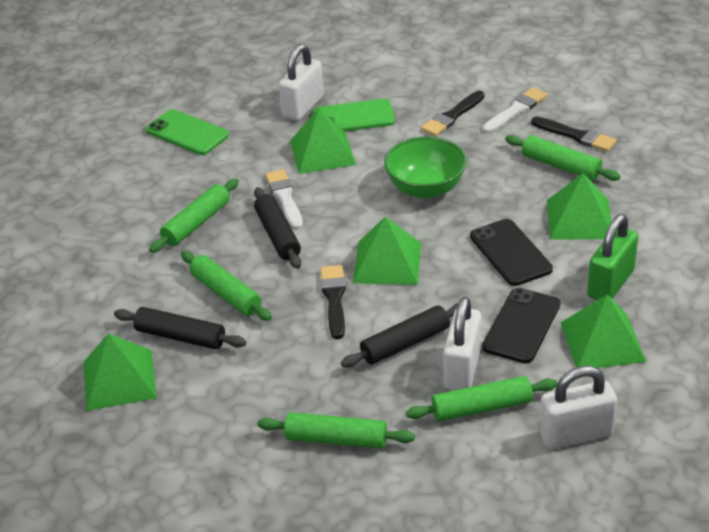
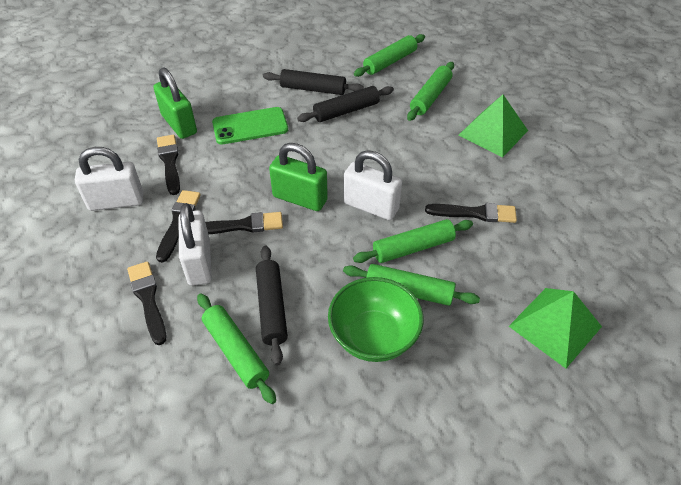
black brush: 3 -> 5
black phone: 2 -> 0
green padlock: 1 -> 2
green phone: 2 -> 1
green pyramid: 5 -> 2
white brush: 2 -> 0

